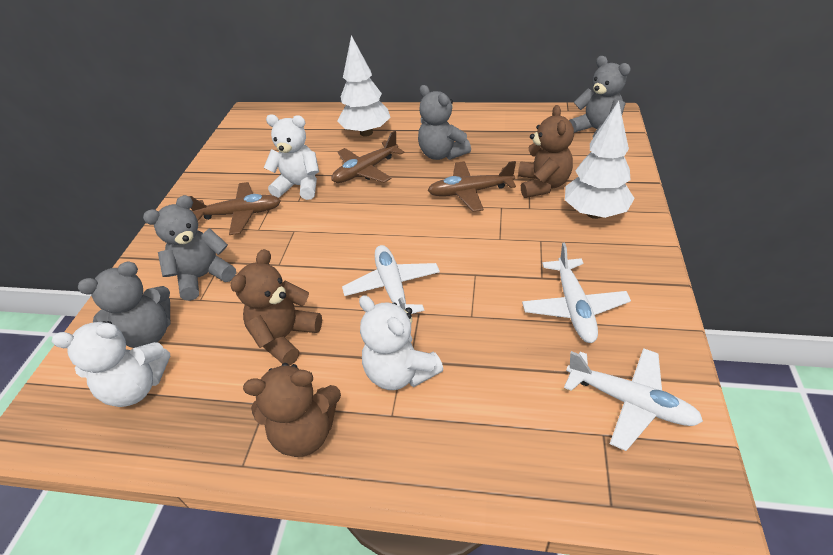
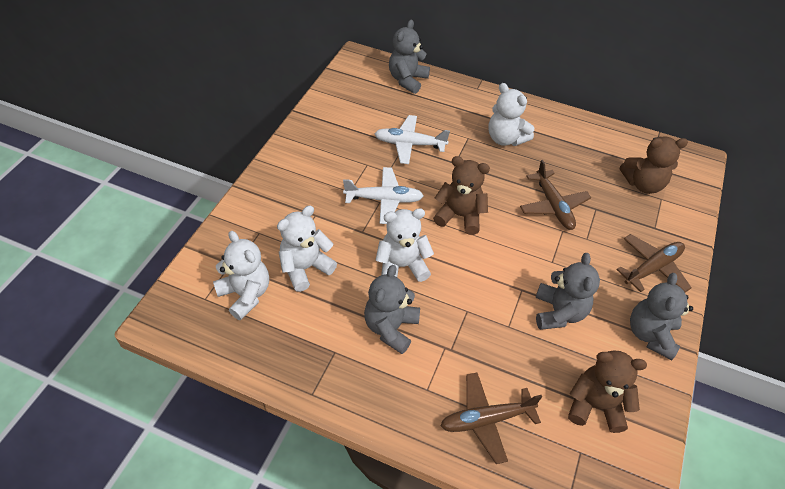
white plane: 3 -> 2
white teddy bear: 3 -> 4
white tree: 2 -> 0

